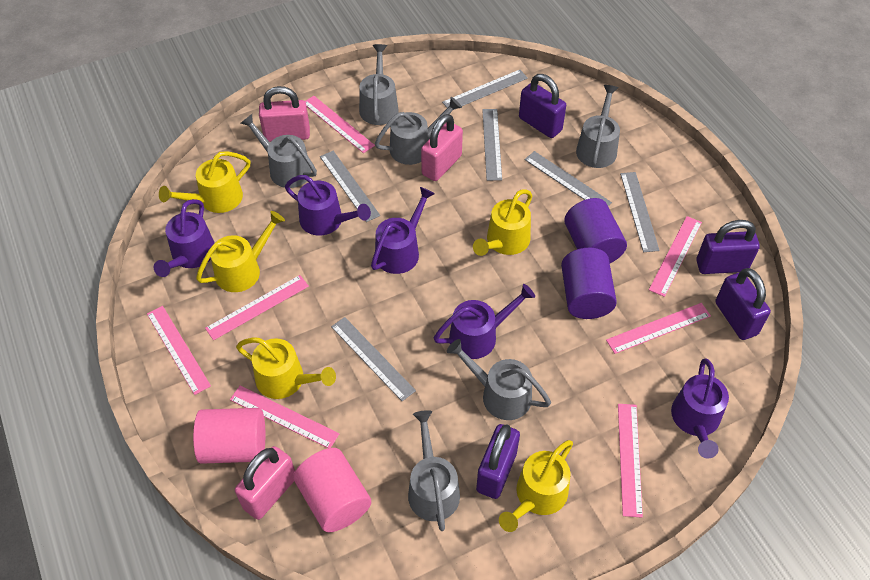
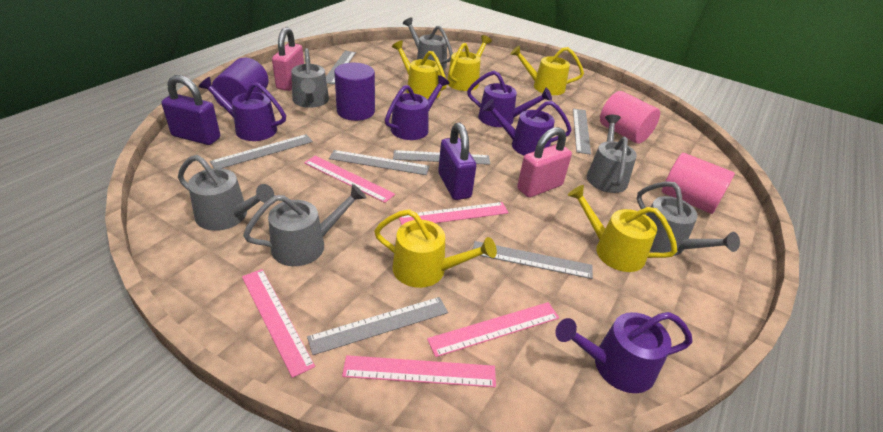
grey ruler: 6 -> 7
pink padlock: 3 -> 2
pink ruler: 7 -> 5
purple padlock: 4 -> 2

